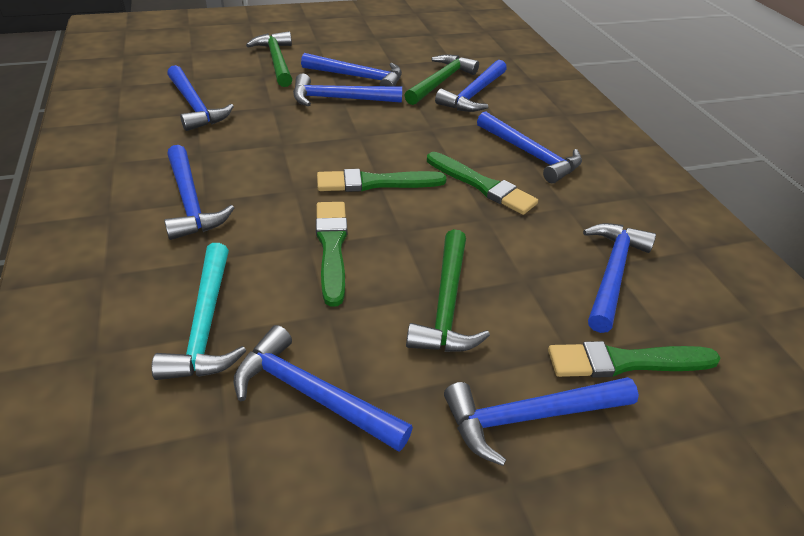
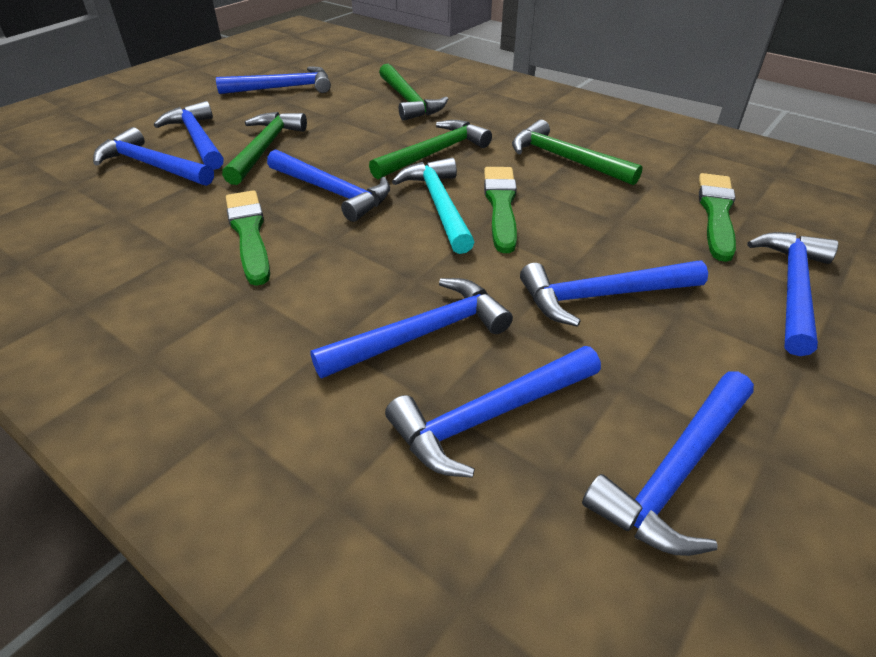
green brush: 4 -> 3
green hammer: 3 -> 4

